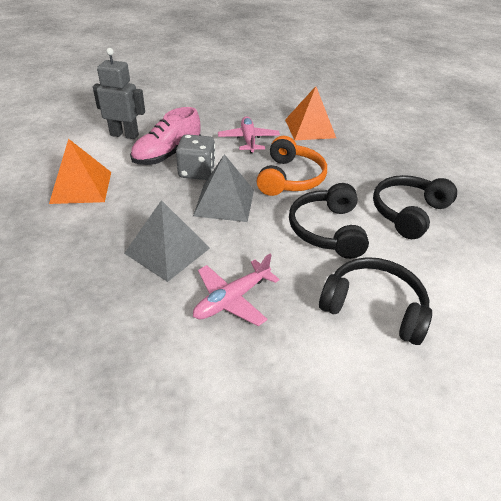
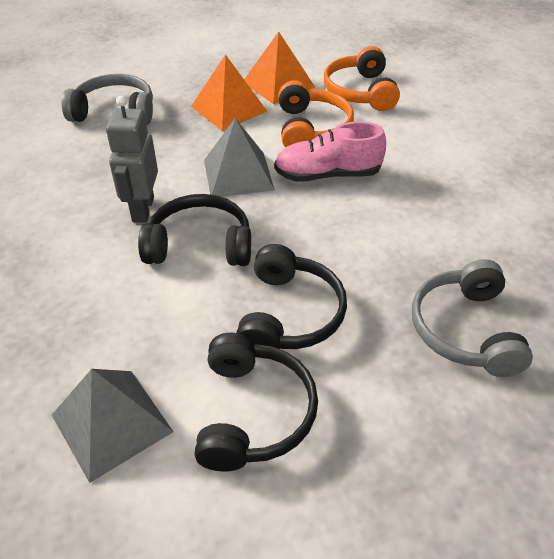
grey dice: 1 -> 0
grey headphones: 0 -> 2
orange headphones: 1 -> 2
pink plane: 2 -> 0

